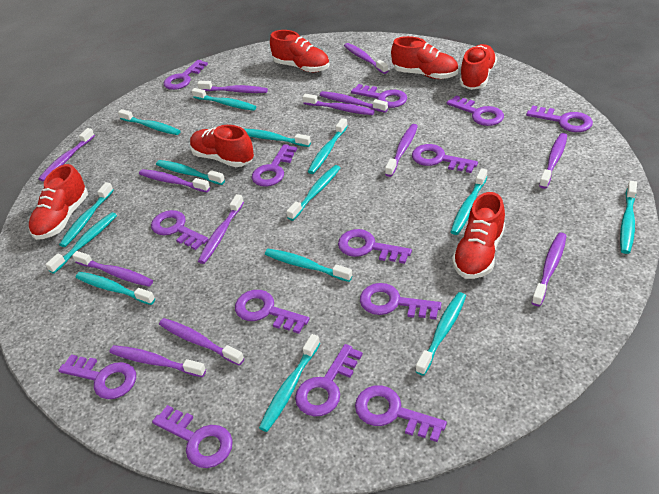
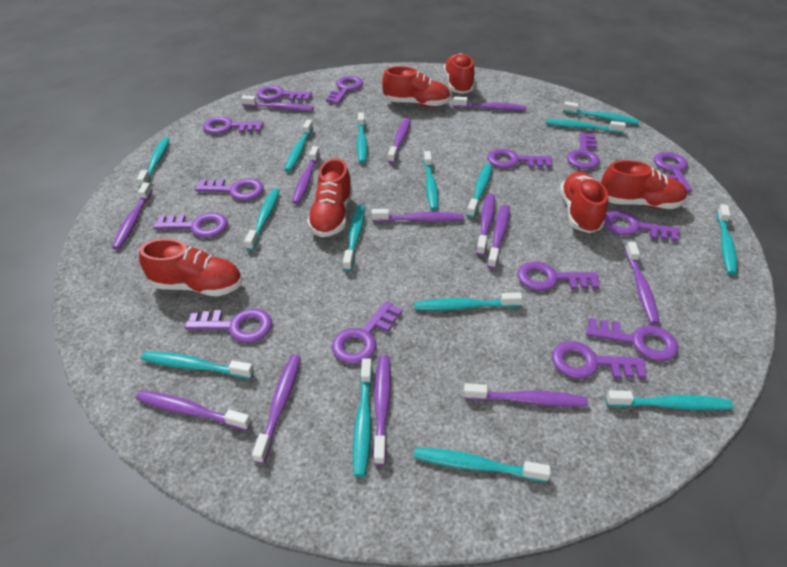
turquoise toothbrush: 14 -> 15

